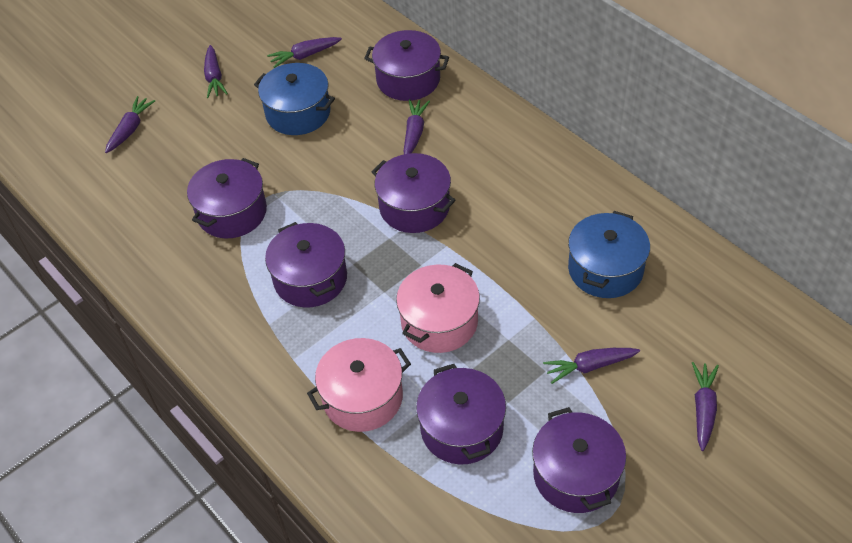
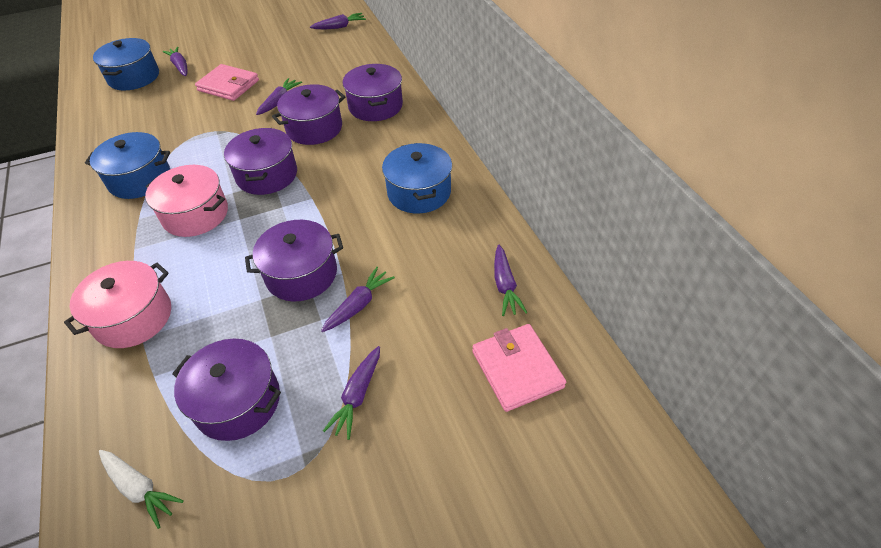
blue pot: 2 -> 3
pink wallet: 0 -> 2
purple pot: 6 -> 5
white carrot: 0 -> 1

